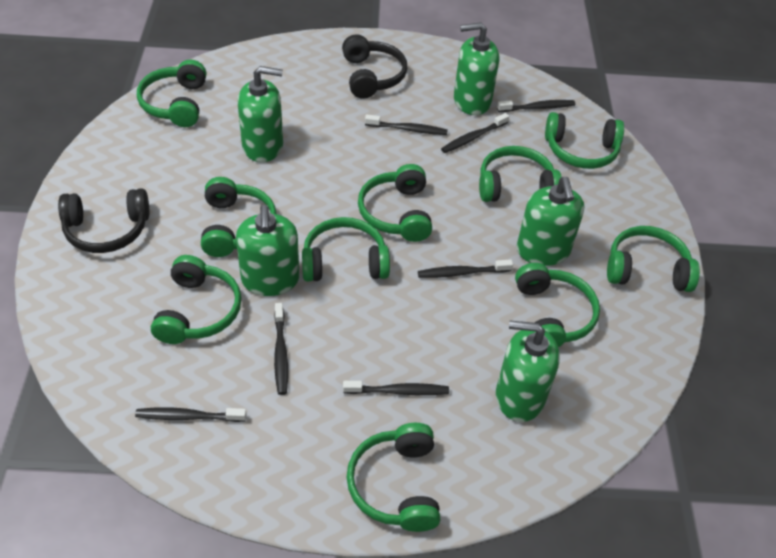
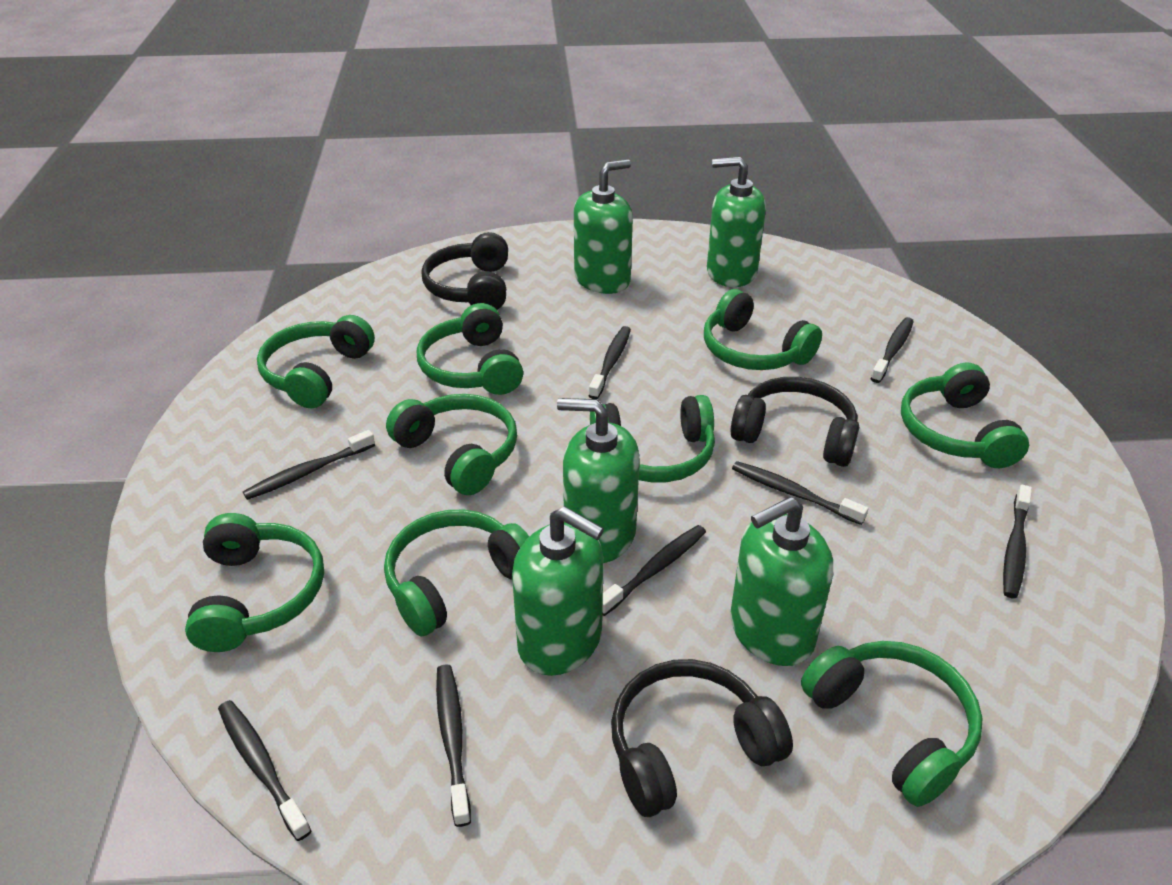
black headphones: 2 -> 3
black toothbrush: 7 -> 8
green headphones: 10 -> 9

